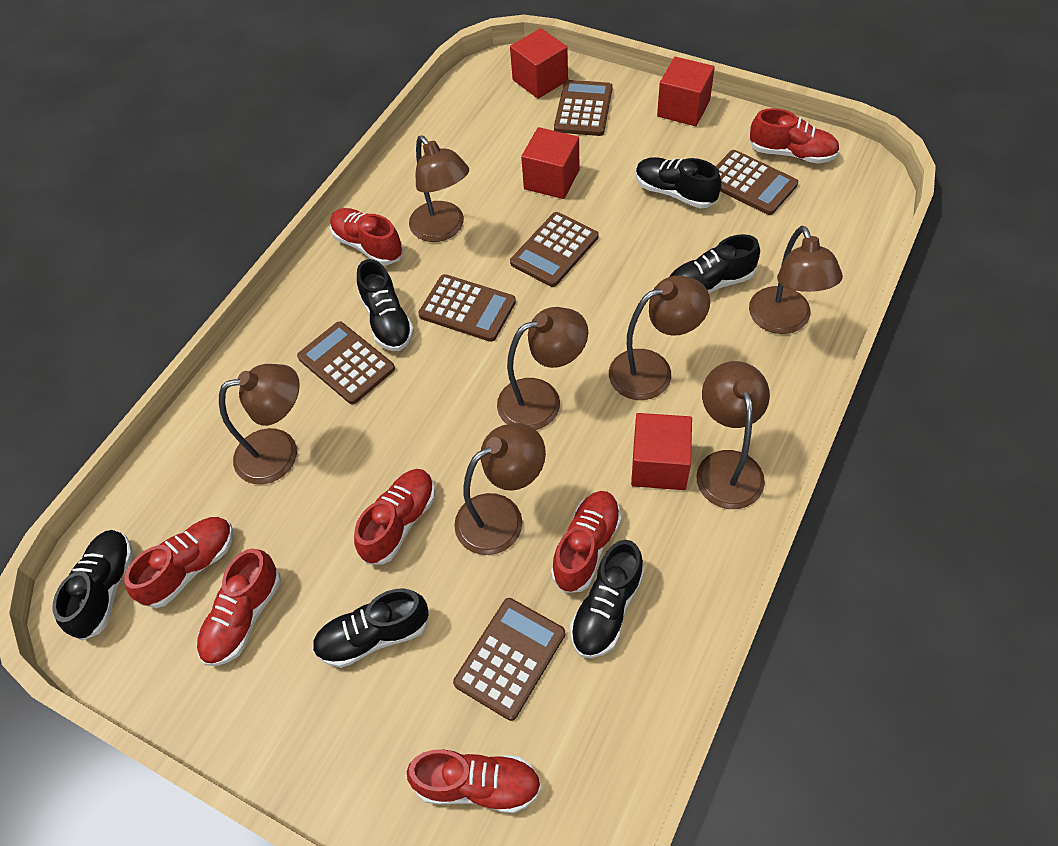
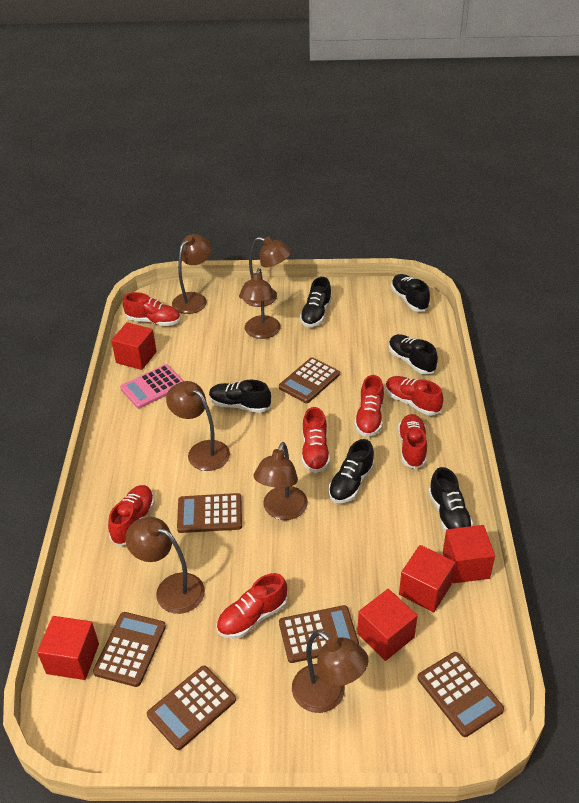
pink calculator: 0 -> 1
red cube: 4 -> 5

